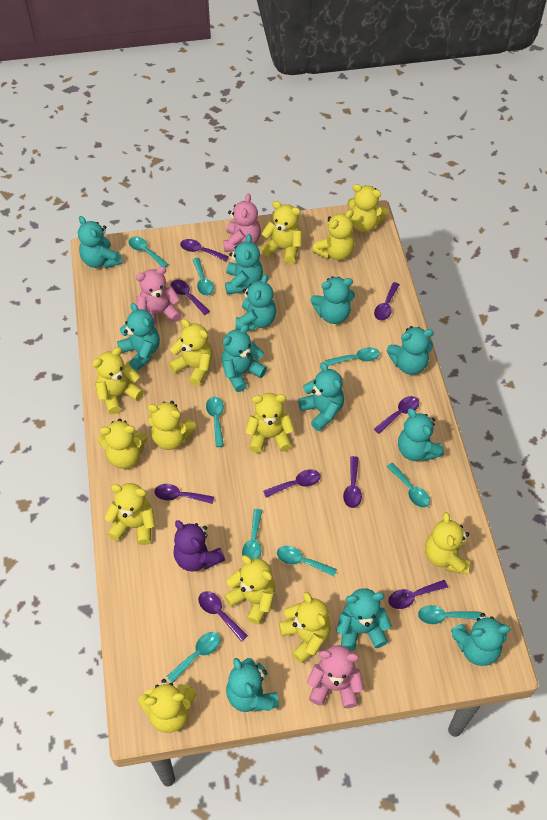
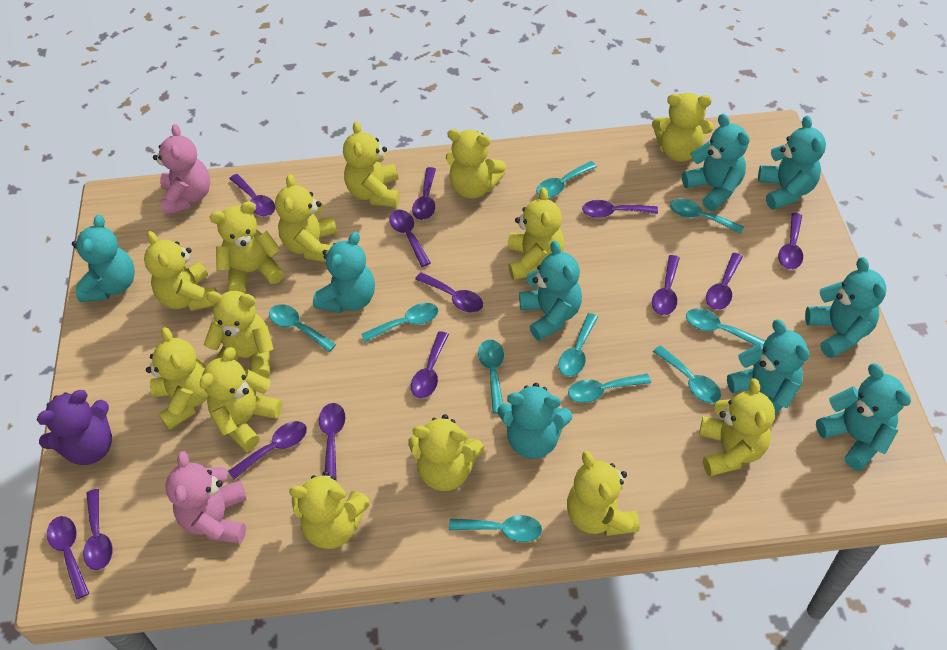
pink teddy bear: 3 -> 2
purple spoon: 9 -> 13
turquoise spoon: 9 -> 10
turquoise teddy bear: 12 -> 9
yellow teddy bear: 13 -> 14

